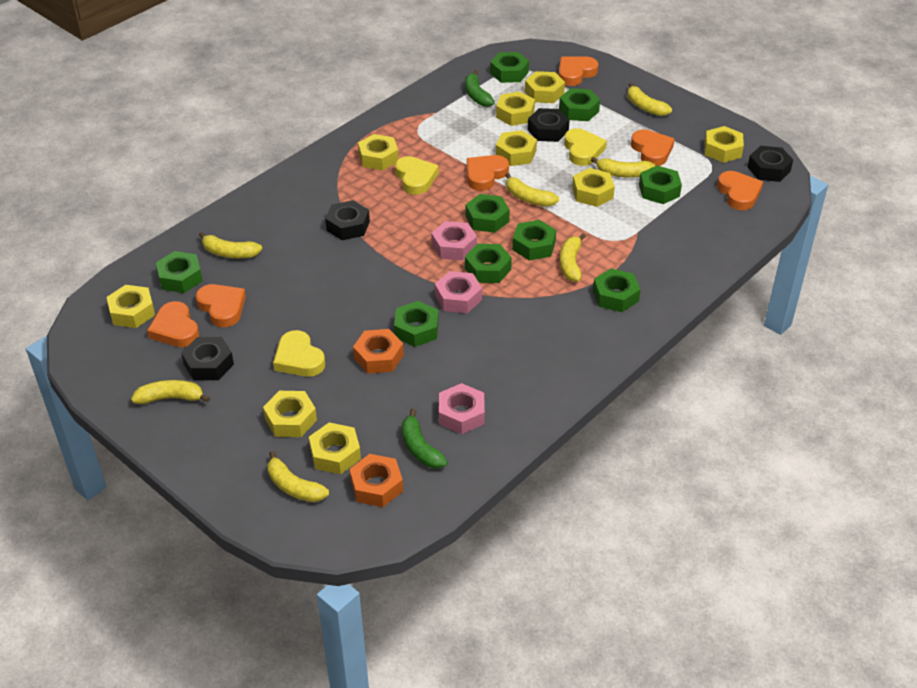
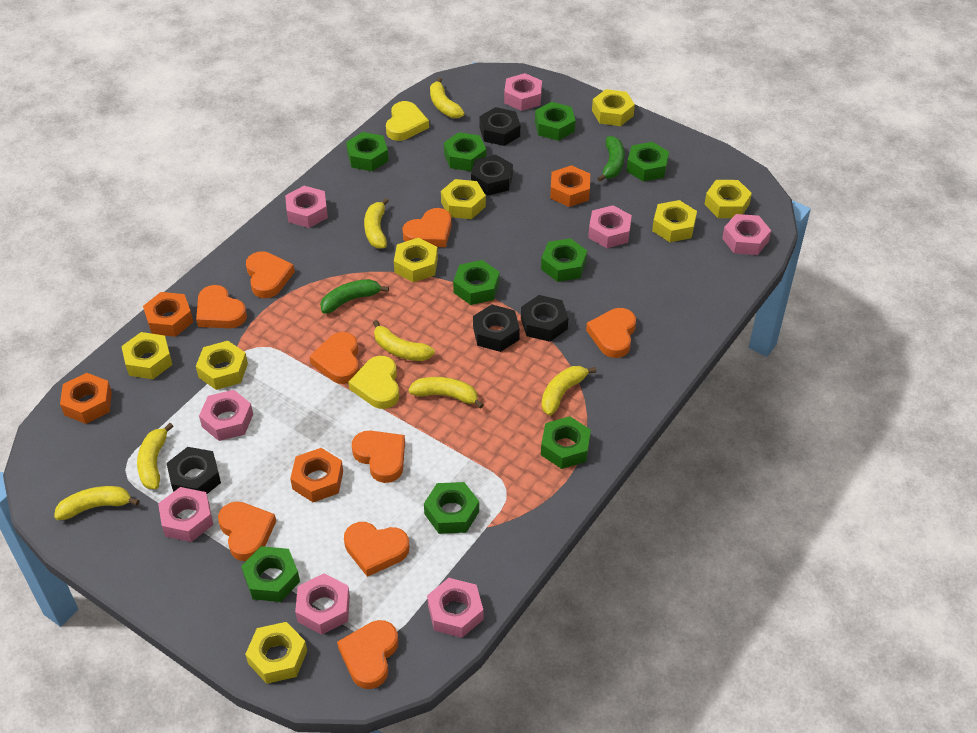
black nut: 4 -> 5
orange heart: 6 -> 9
orange nut: 2 -> 4
pink nut: 3 -> 8
yellow heart: 3 -> 2
yellow nut: 9 -> 8

